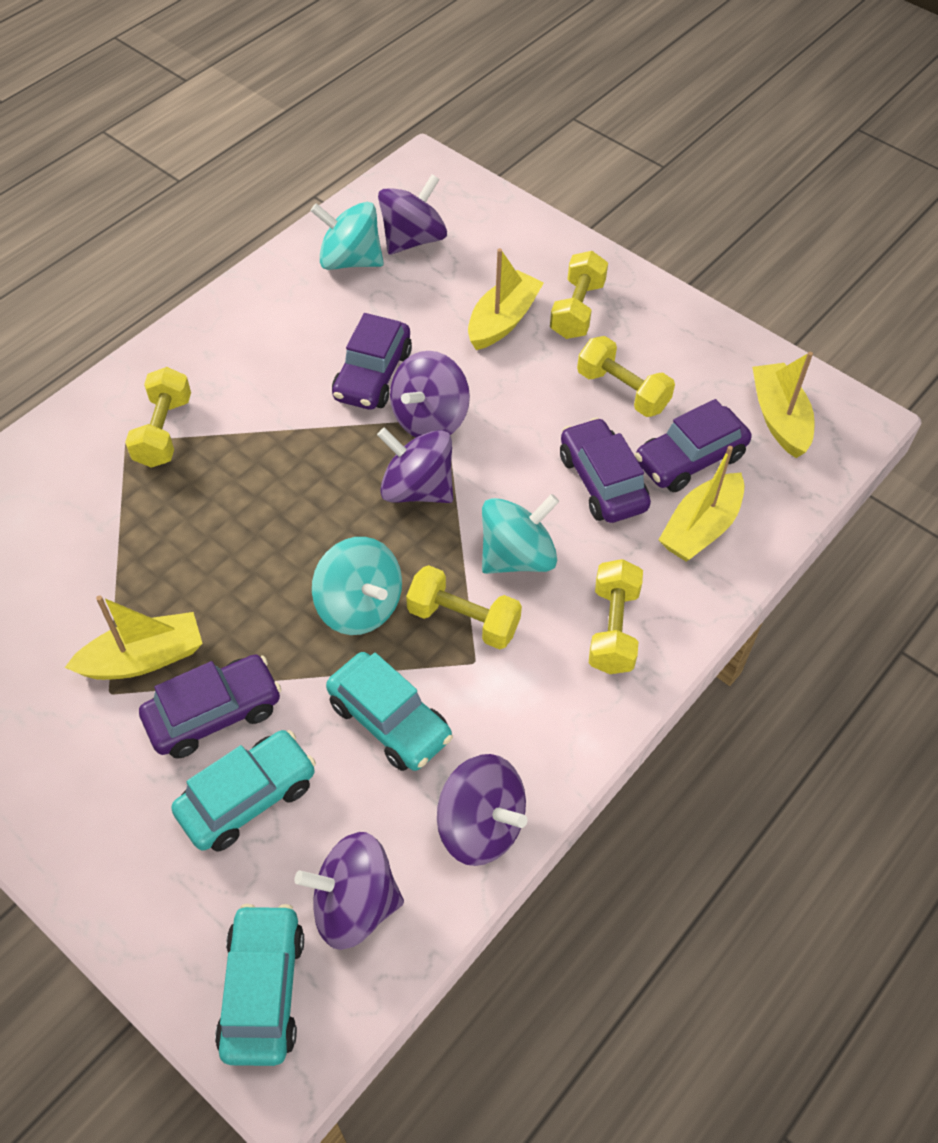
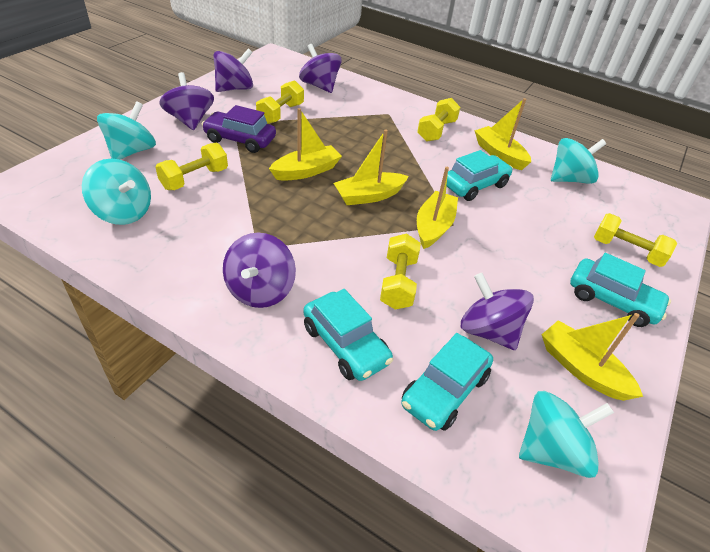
purple car: 4 -> 1
turquoise car: 3 -> 4
turquoise spinning top: 3 -> 4
yellow boat: 4 -> 5

